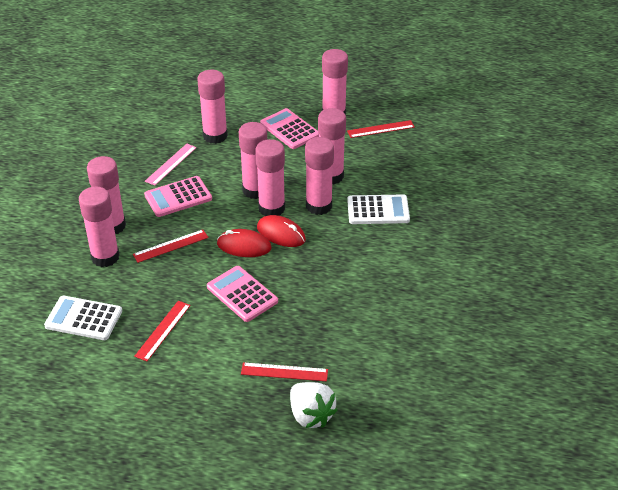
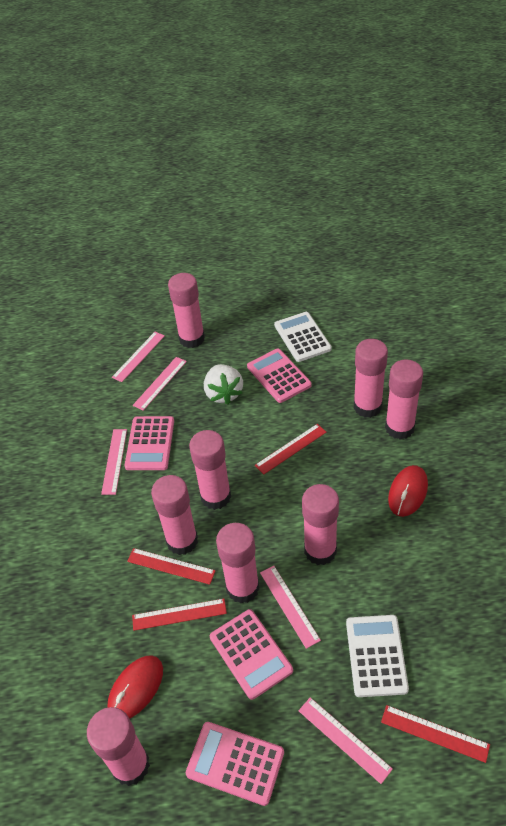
pink calculator: 3 -> 4
pink ruler: 1 -> 5

